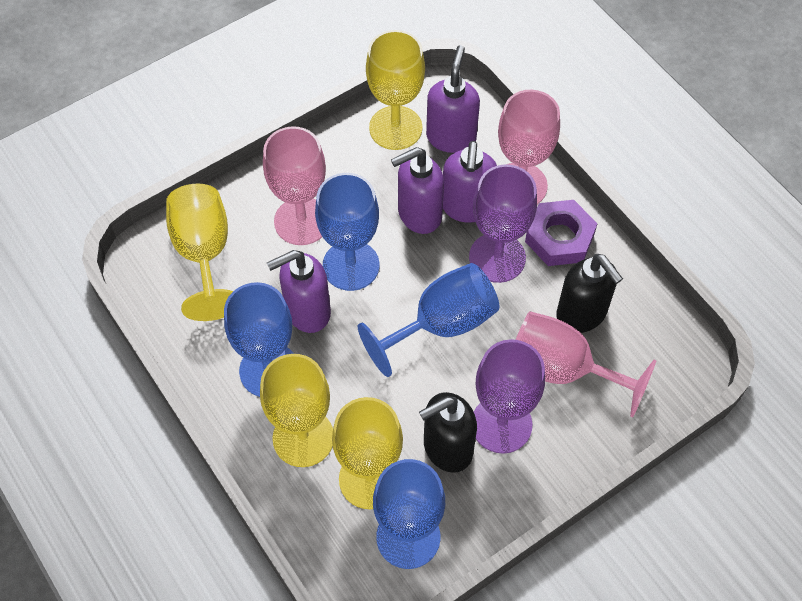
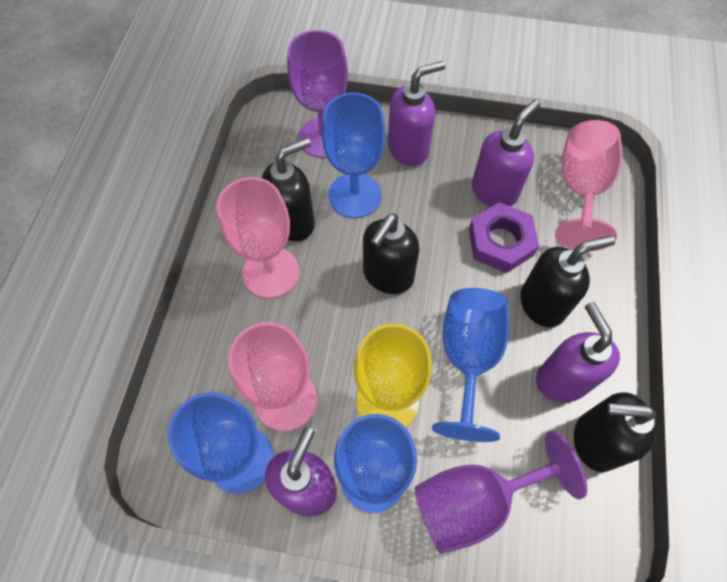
black soap dispenser: 2 -> 4
yellow goblet: 4 -> 1

